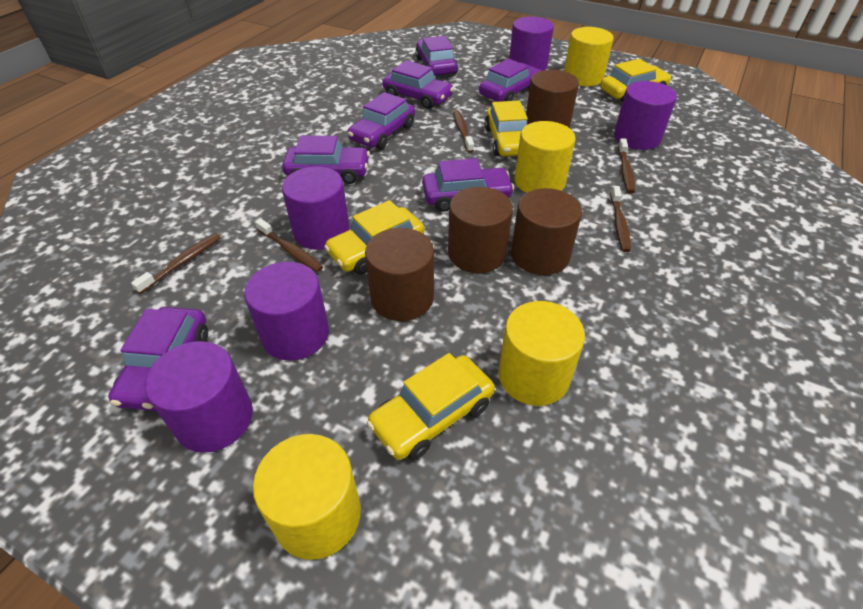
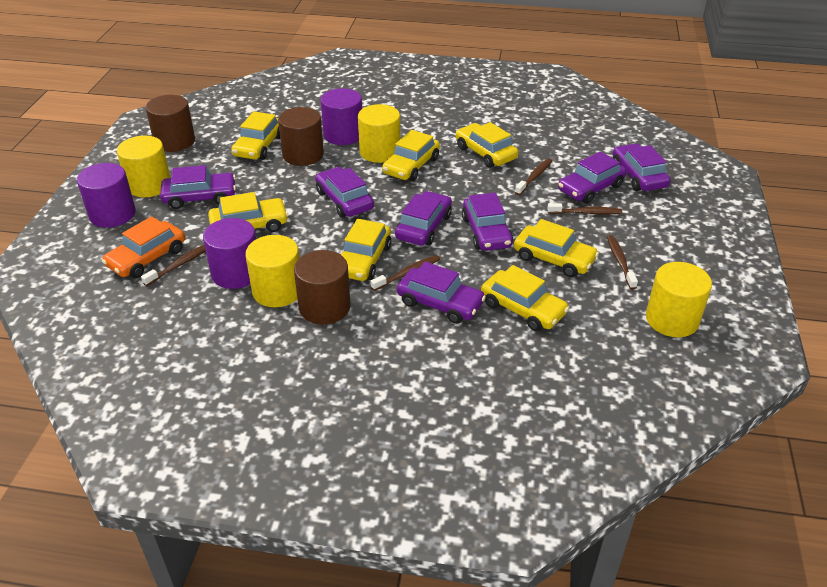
brown cylinder: 4 -> 3
orange car: 0 -> 1
purple cylinder: 5 -> 3
yellow car: 4 -> 7

